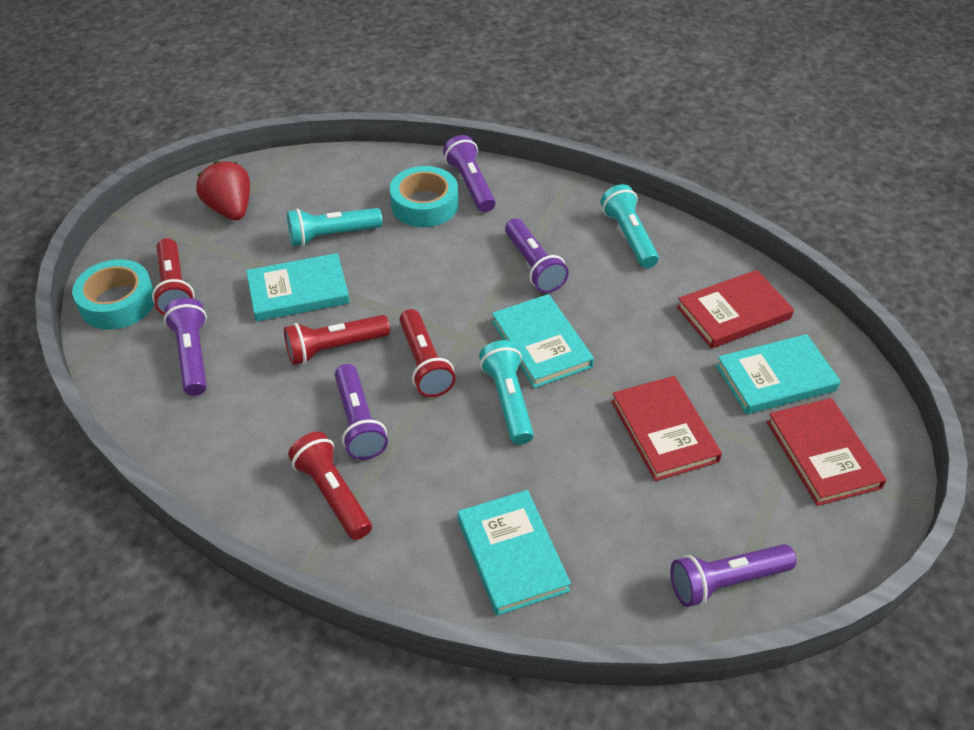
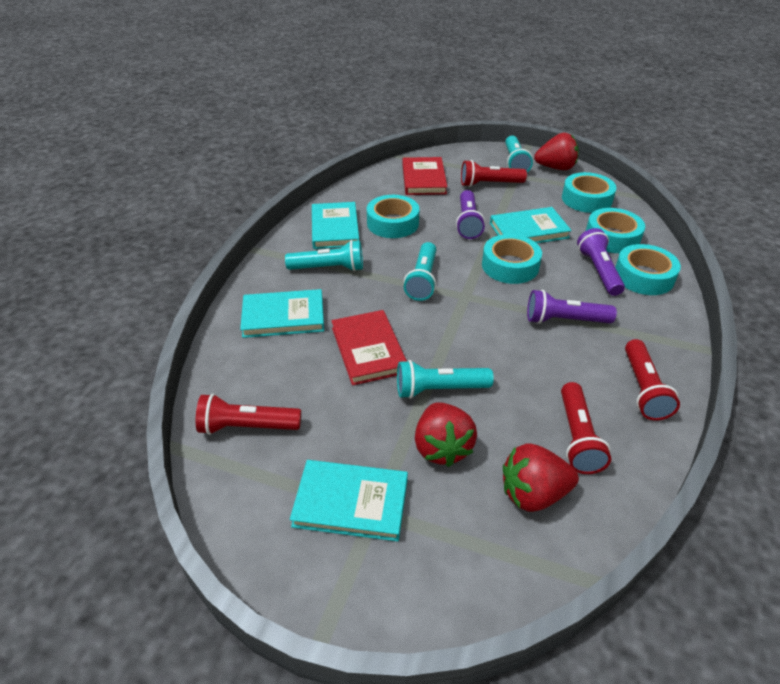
purple flashlight: 5 -> 3
red book: 3 -> 2
red strawberry: 1 -> 3
turquoise flashlight: 3 -> 4
turquoise tape: 2 -> 5

